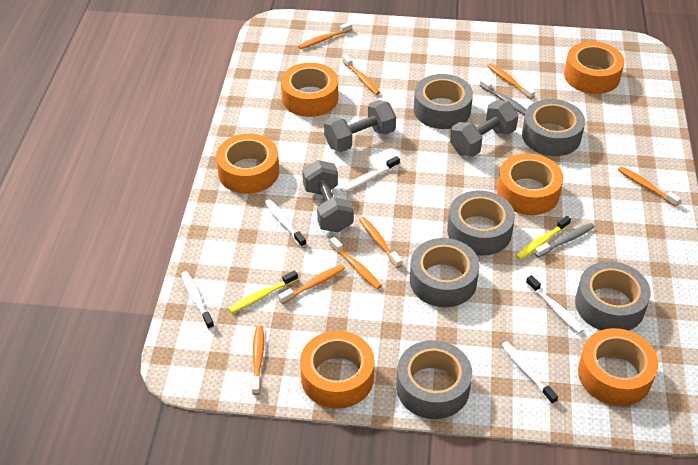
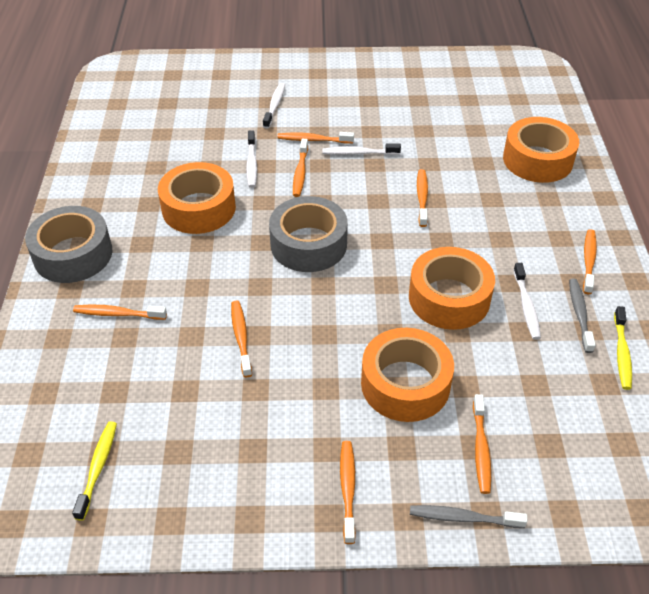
grey dumbbell: 3 -> 0
grey tape: 6 -> 2
orange tape: 6 -> 4
white toothbrush: 5 -> 4

